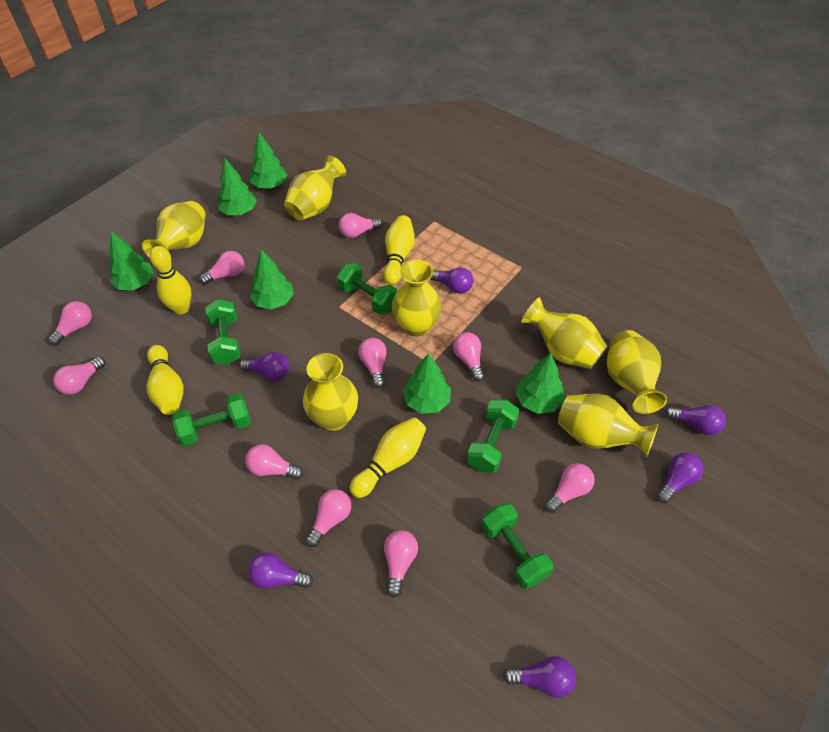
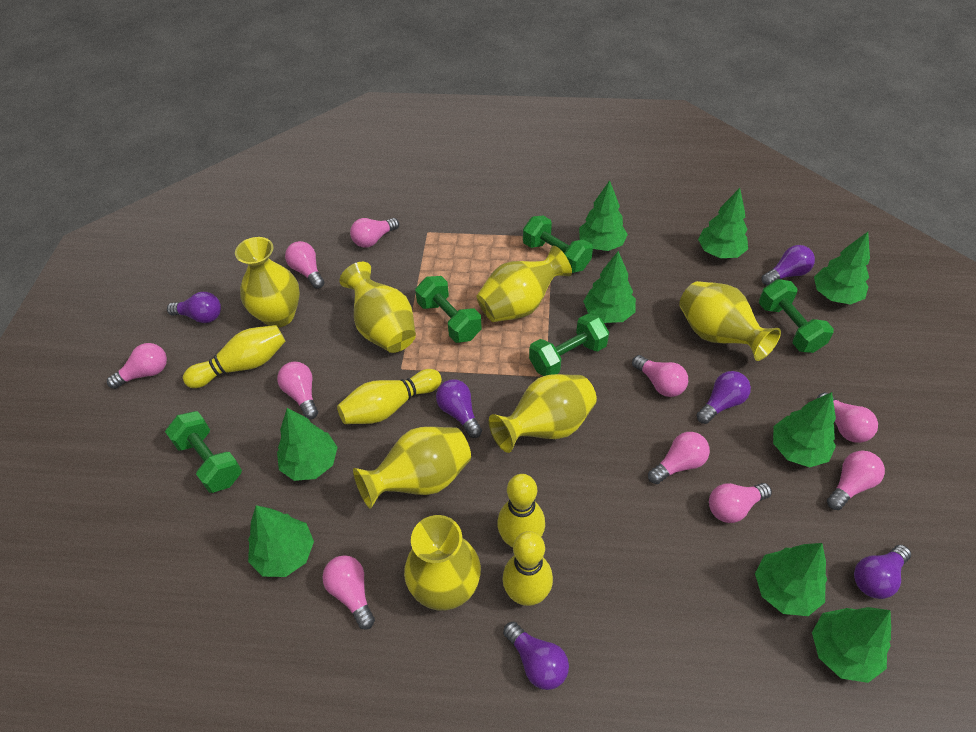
green tree: 6 -> 9

